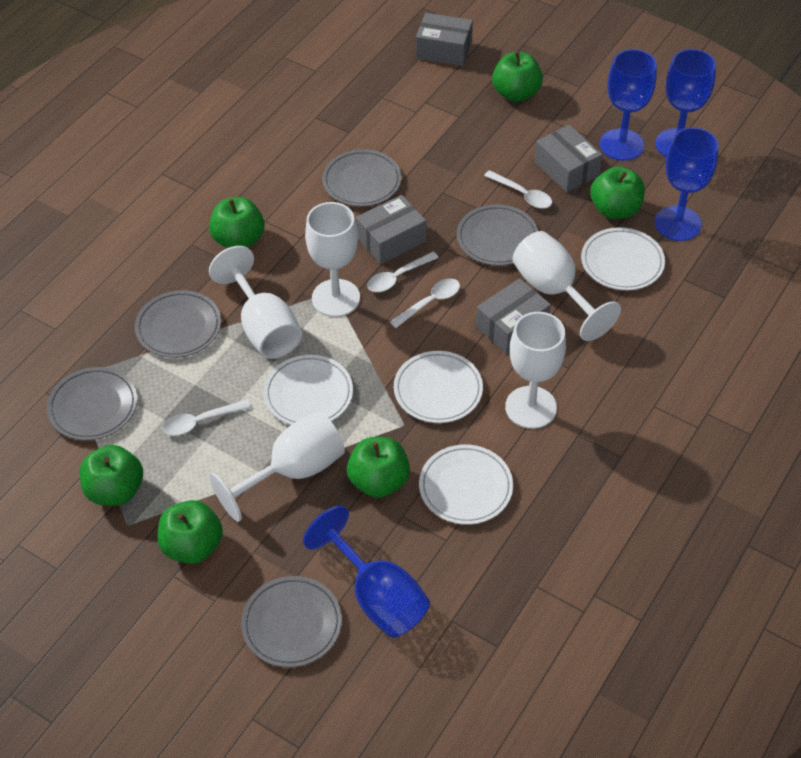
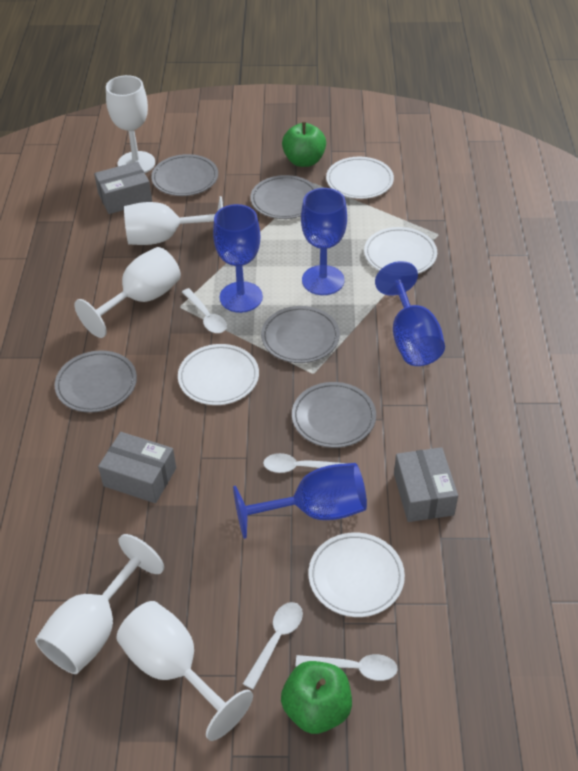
green apple: 6 -> 2
grey box: 4 -> 3

